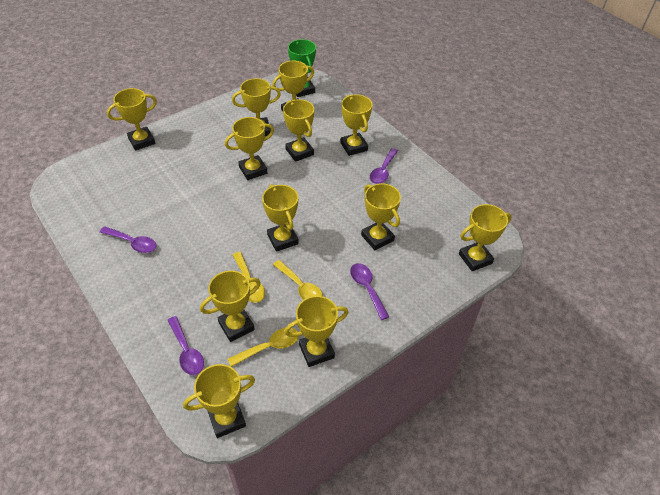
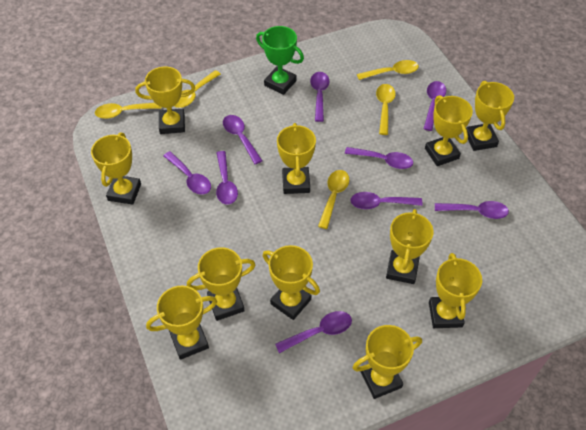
purple spoon: 4 -> 9
yellow spoon: 3 -> 5
yellow trophy: 12 -> 11

